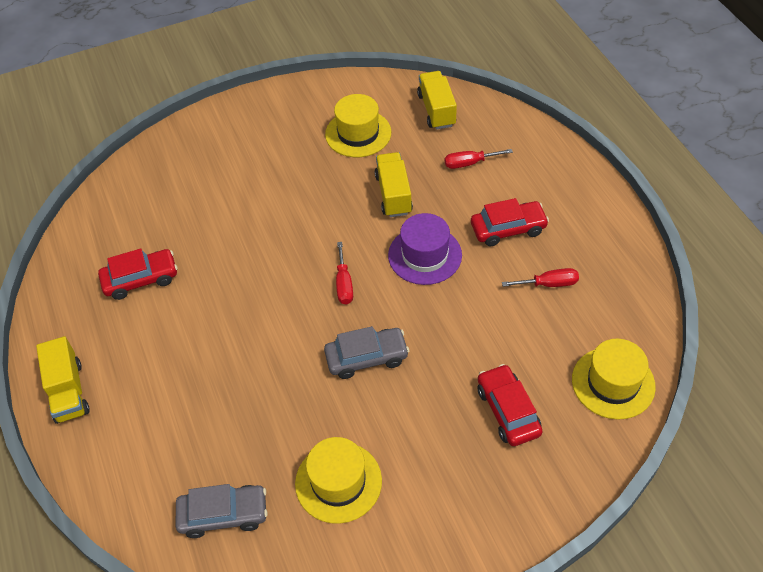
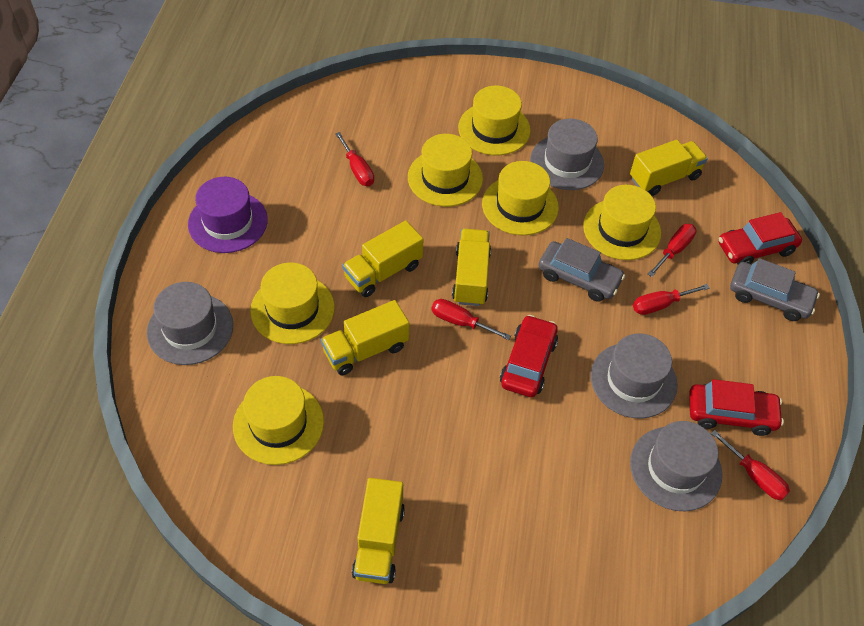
grey hat: 0 -> 4
red screwdriver: 3 -> 5
yellow hat: 3 -> 6
yellow truck: 3 -> 5

